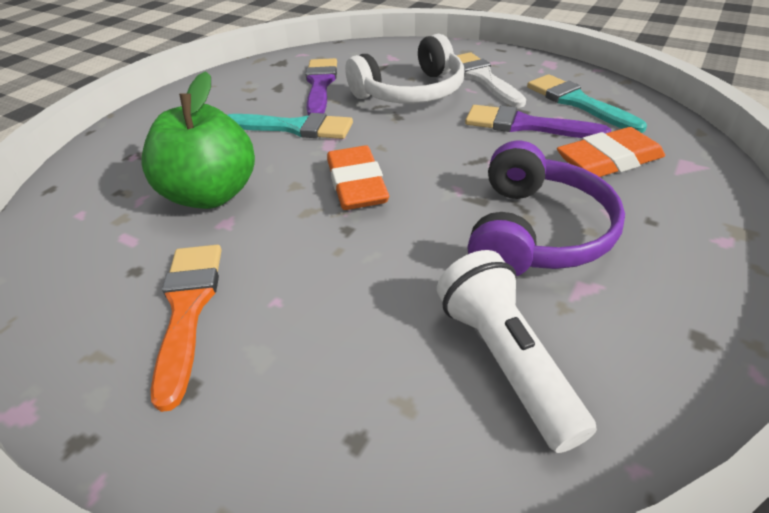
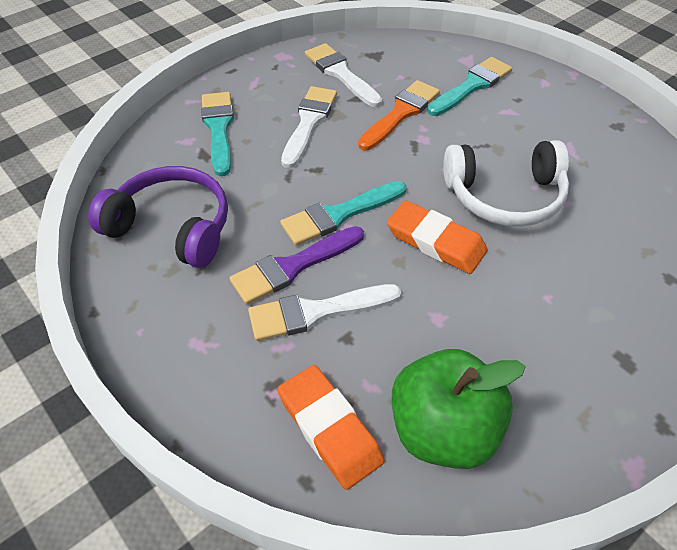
purple brush: 2 -> 1
turquoise brush: 2 -> 3
white brush: 1 -> 3
white flashlight: 1 -> 0

